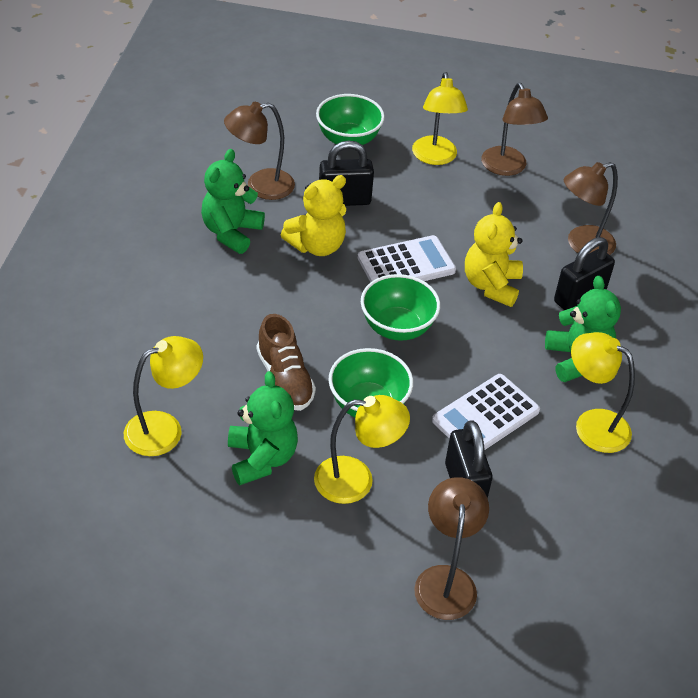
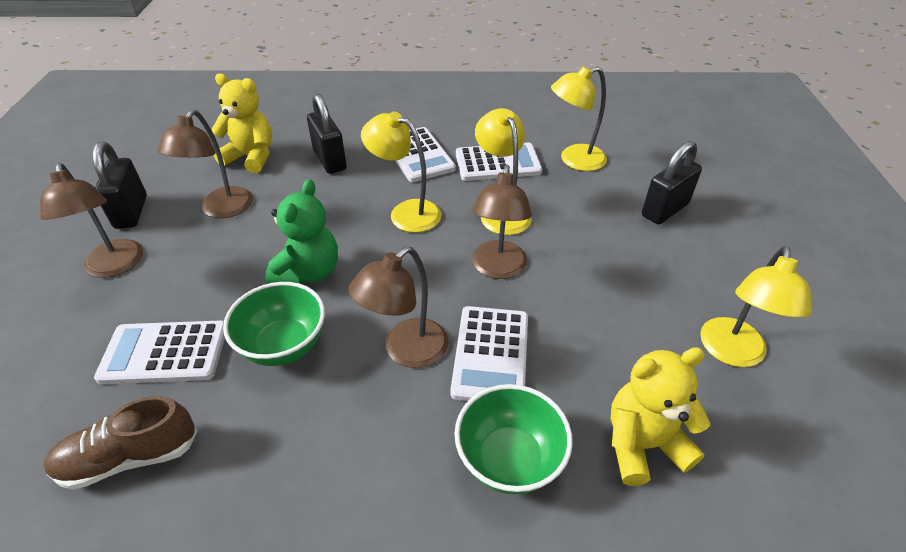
green bowl: 3 -> 2
green teddy bear: 3 -> 1
white calculator: 2 -> 4

